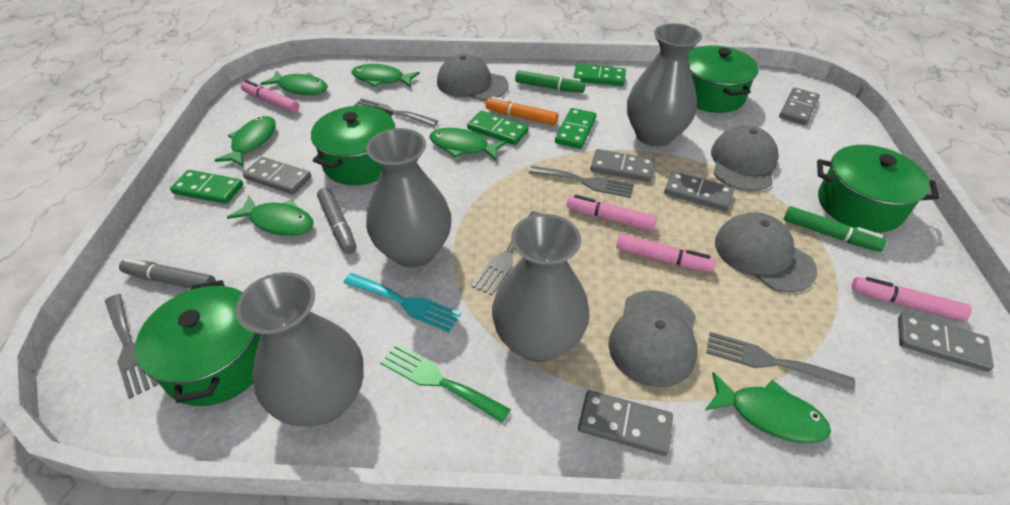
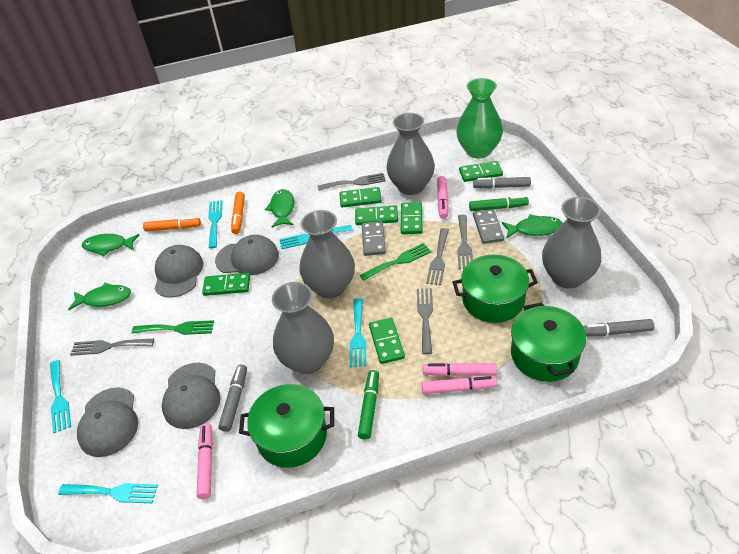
green domino: 4 -> 6
green fish: 6 -> 4
green fork: 1 -> 2
green pot: 4 -> 3
green vase: 0 -> 1
grey domino: 6 -> 2
grey marker: 2 -> 3
orange marker: 1 -> 2
turquoise fork: 1 -> 5

